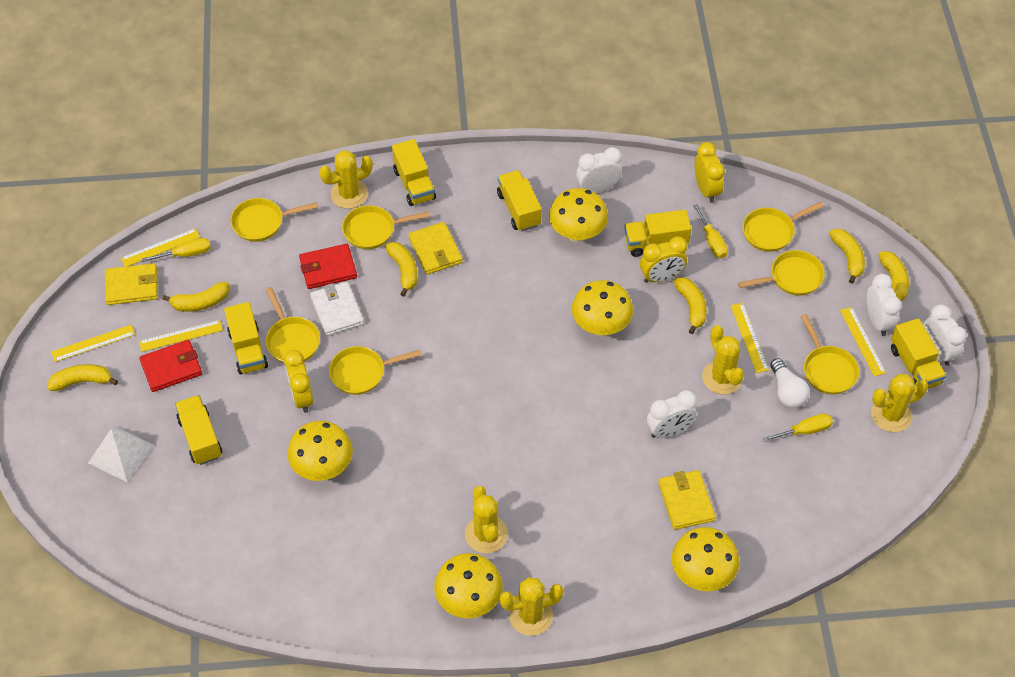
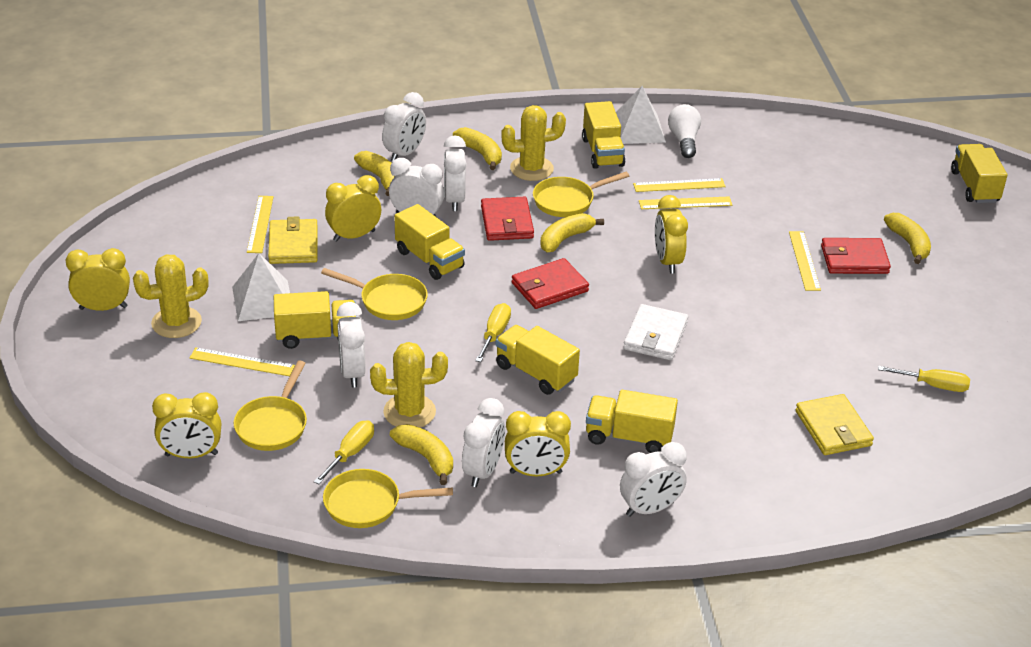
red wallet: 2 -> 3
white clock: 4 -> 6
white pyramid: 1 -> 2
yellow banana: 6 -> 5
yellow cactus: 5 -> 3
yellow clock: 3 -> 5
yellow mushroom: 5 -> 0
yellow pan: 7 -> 4
yellow wallet: 3 -> 2

